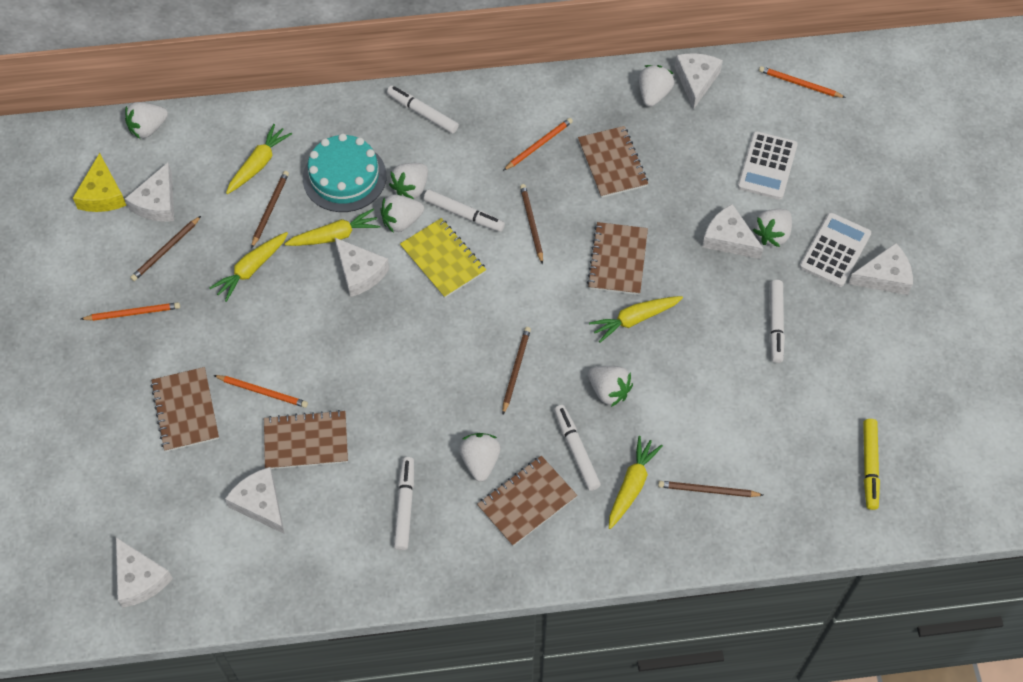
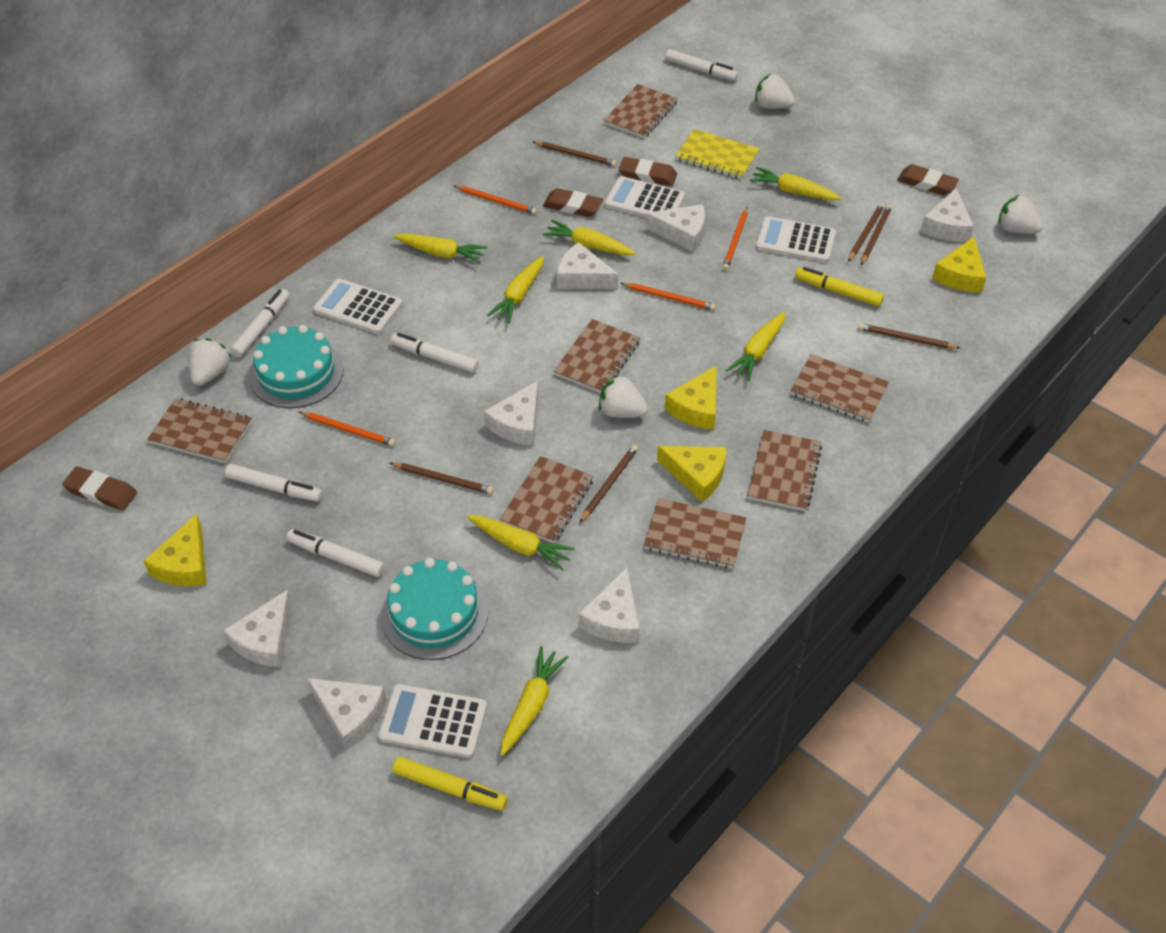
brown eraser: 0 -> 4
brown notebook: 5 -> 7
brown pencil: 5 -> 6
turquoise cake: 1 -> 2
white calculator: 2 -> 4
white strawberry: 7 -> 4
yellow carrot: 5 -> 7
yellow cheese: 1 -> 4
yellow marker: 1 -> 2

